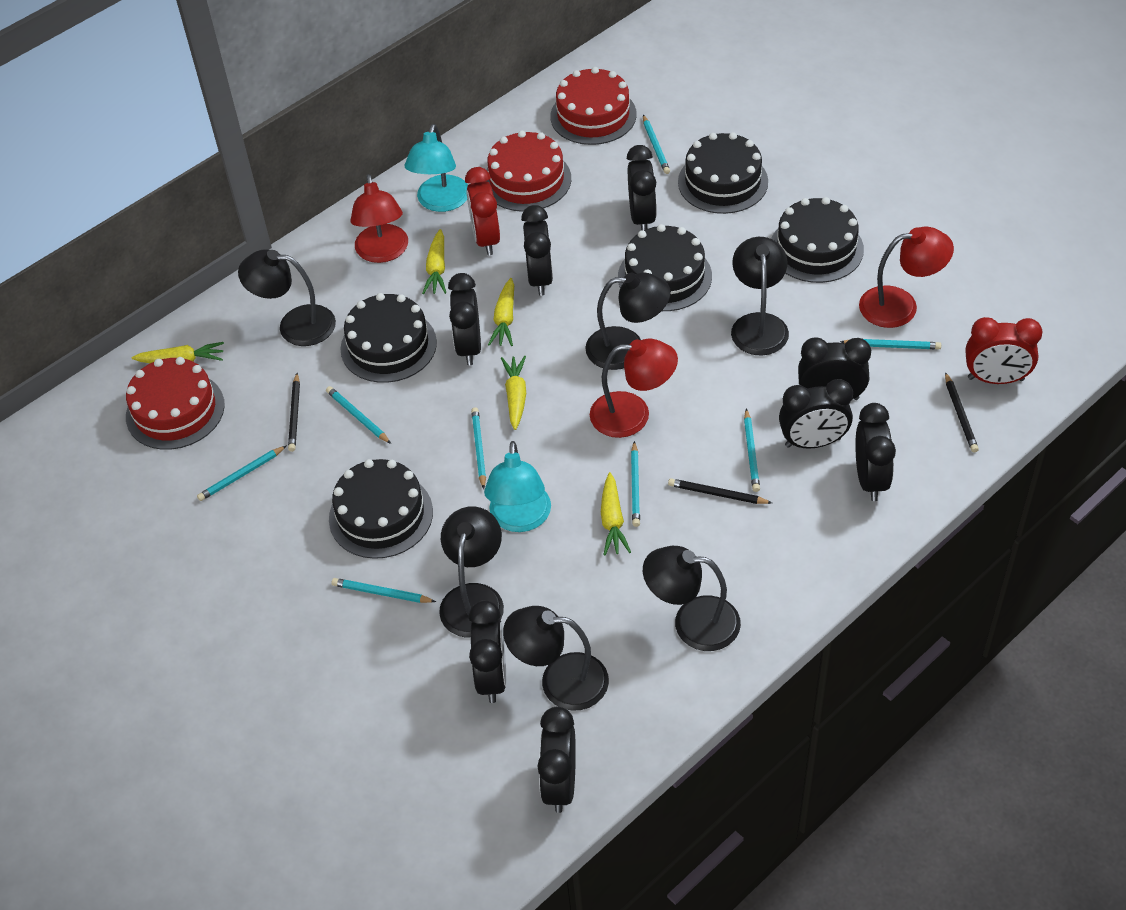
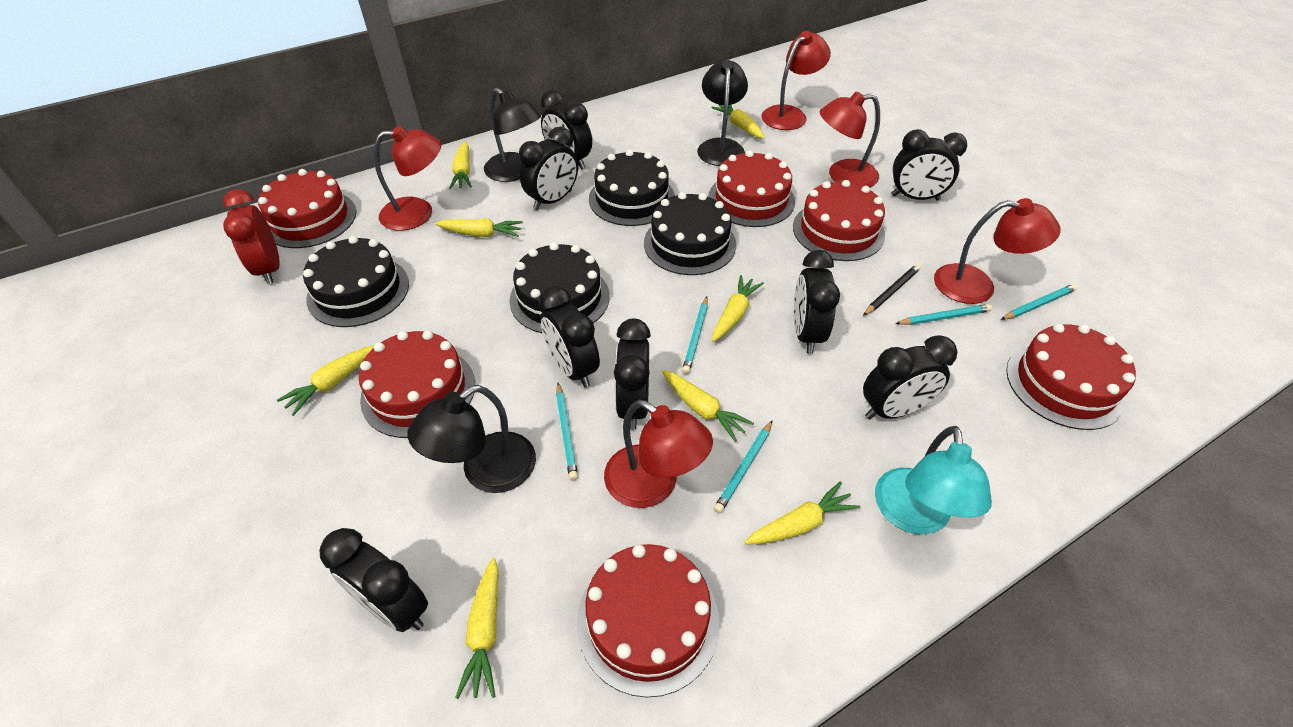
black cake: 5 -> 4
black lamp: 6 -> 3
black pencil: 3 -> 1
red cake: 3 -> 6
red clock: 2 -> 1
red lamp: 3 -> 5
turquoise lamp: 2 -> 1
turquoise pencil: 8 -> 5
yellow carrot: 5 -> 8

